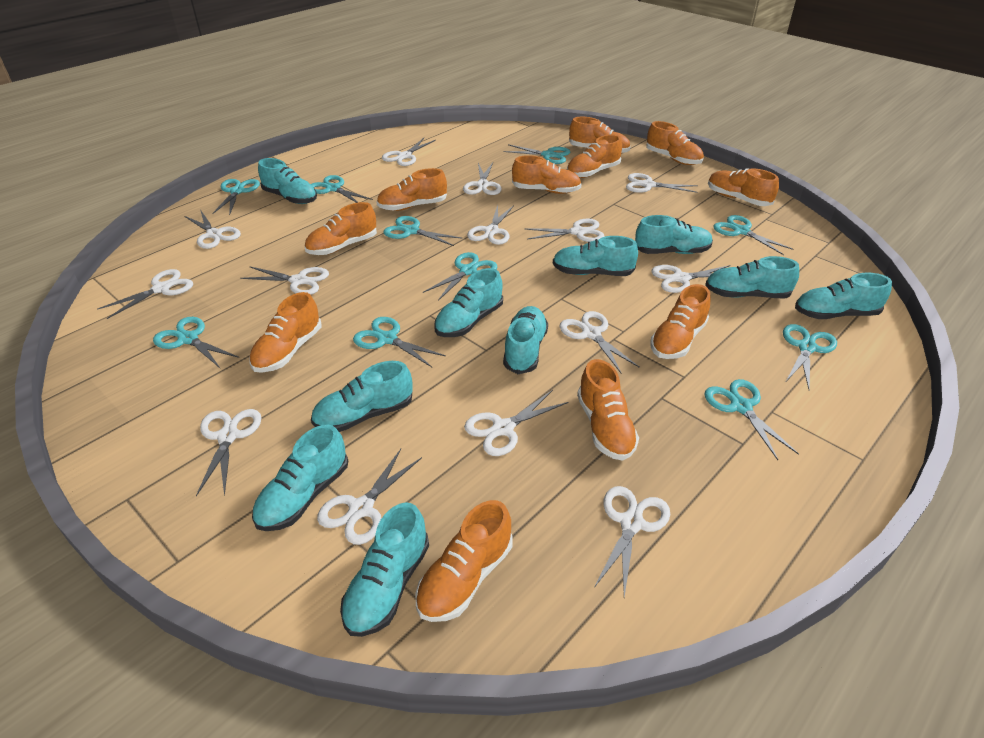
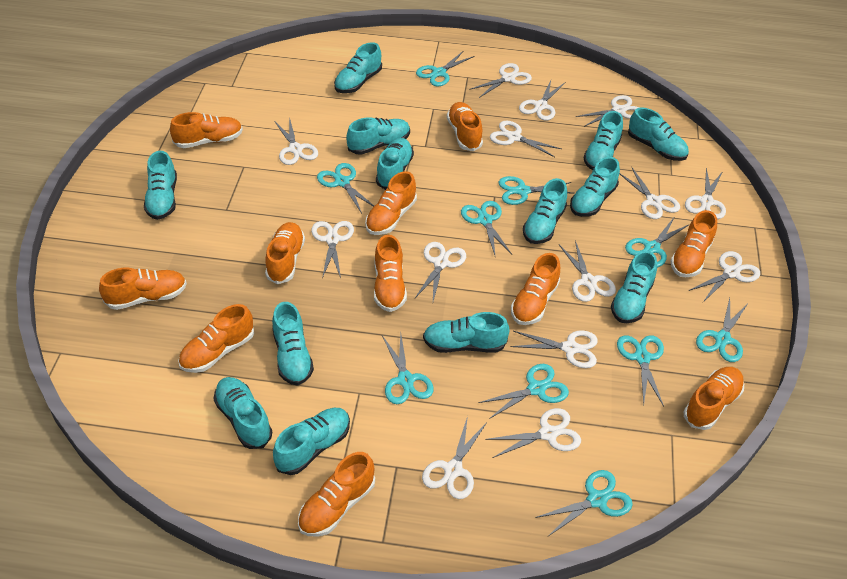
turquoise shoe: 10 -> 13

